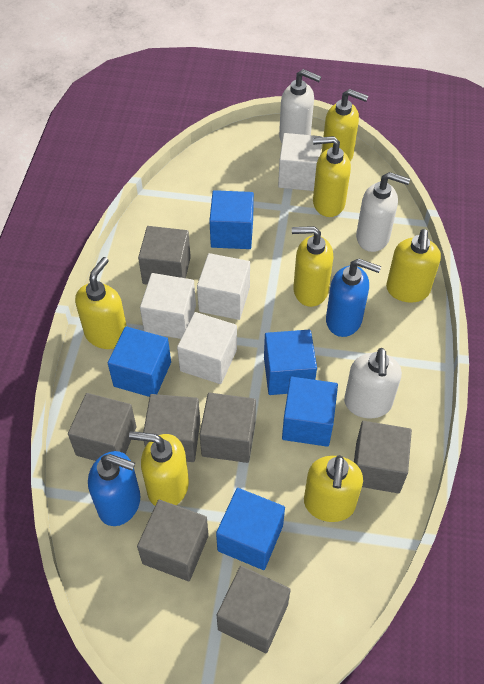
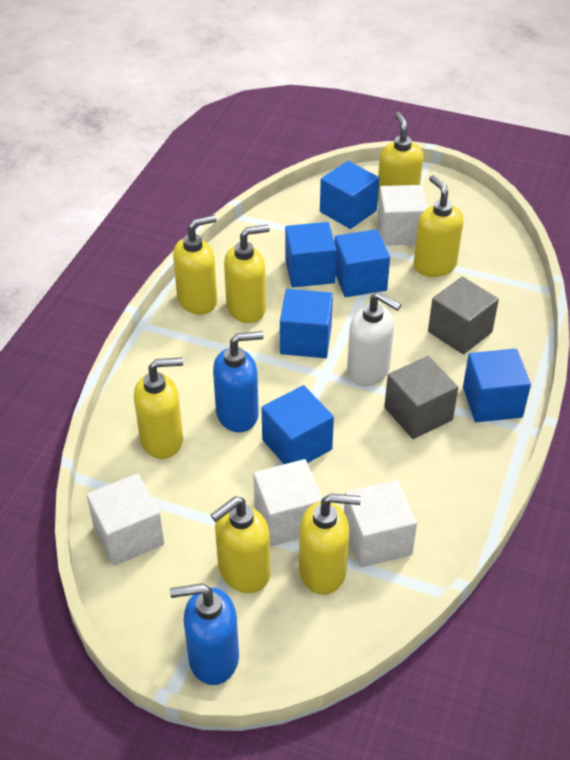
blue cube: 5 -> 6
grey cube: 7 -> 2
white soap dispenser: 3 -> 1

